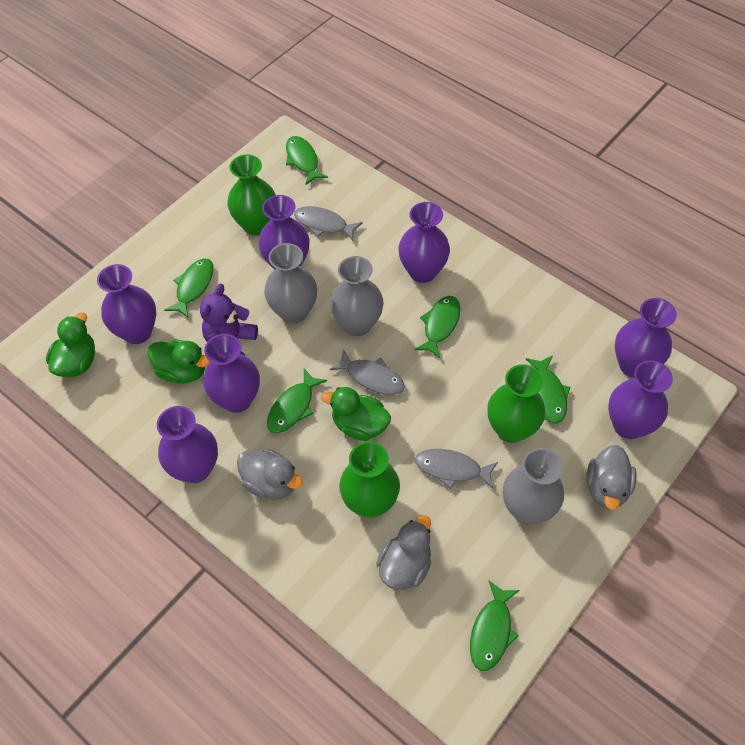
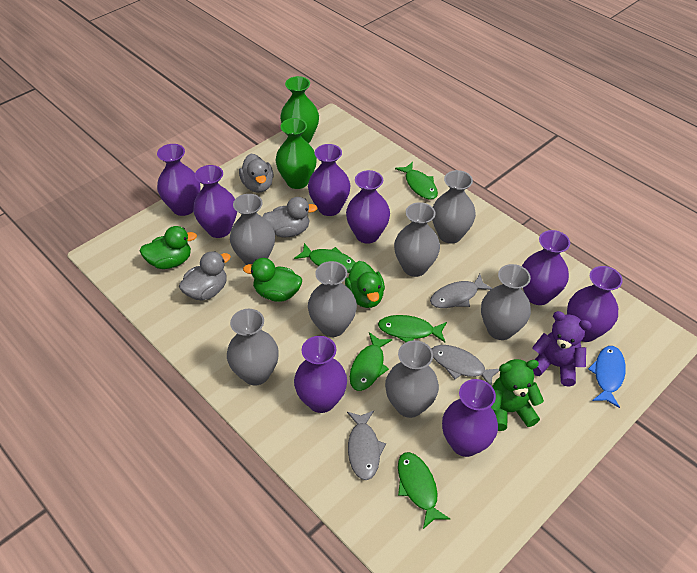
blue fish: 0 -> 1
green fish: 6 -> 5
green teddy bear: 0 -> 1
green vase: 3 -> 2
grey vase: 3 -> 7
purple vase: 7 -> 8

